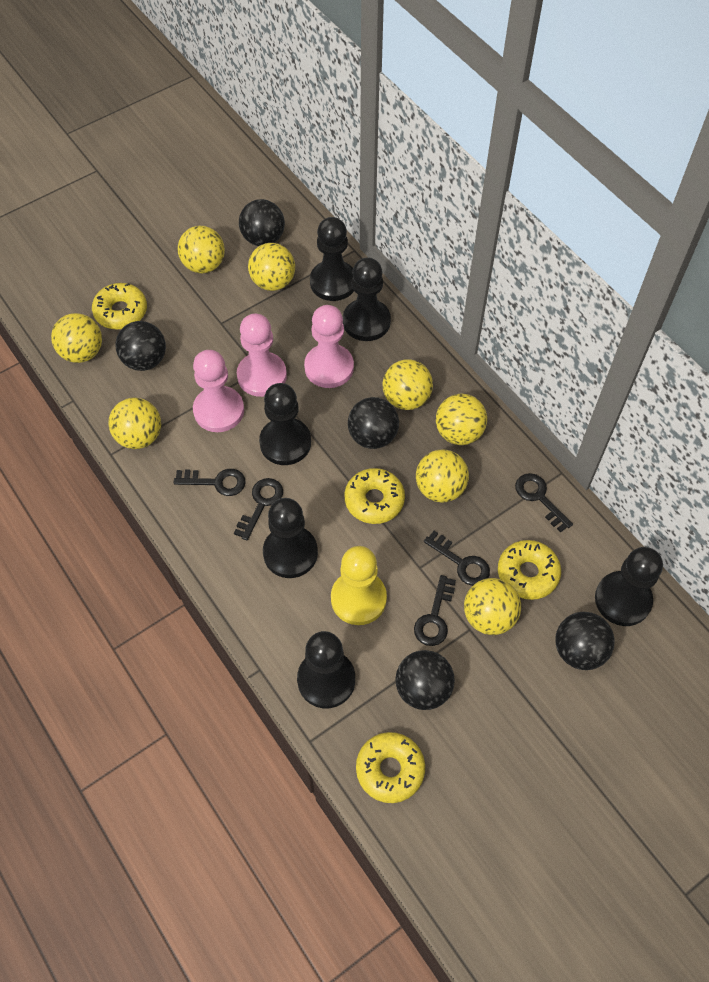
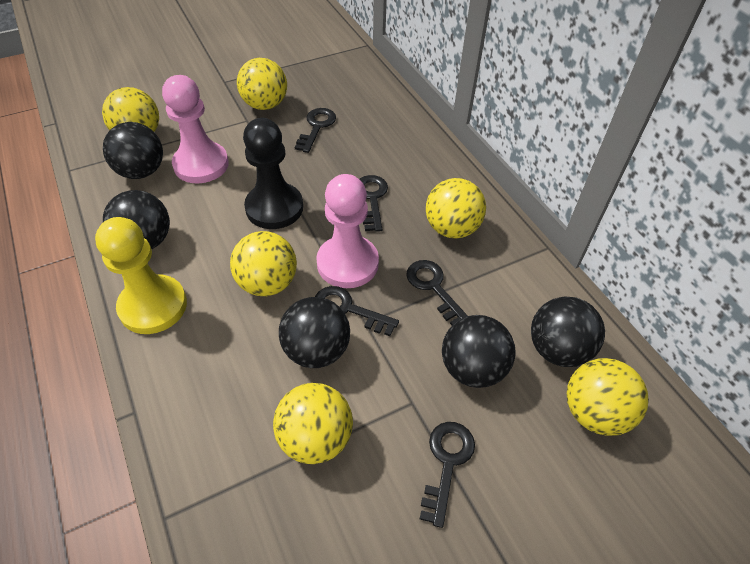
black pawn: 6 -> 1
pink pawn: 3 -> 2
yellow ball: 8 -> 6
yellow donut: 4 -> 0

